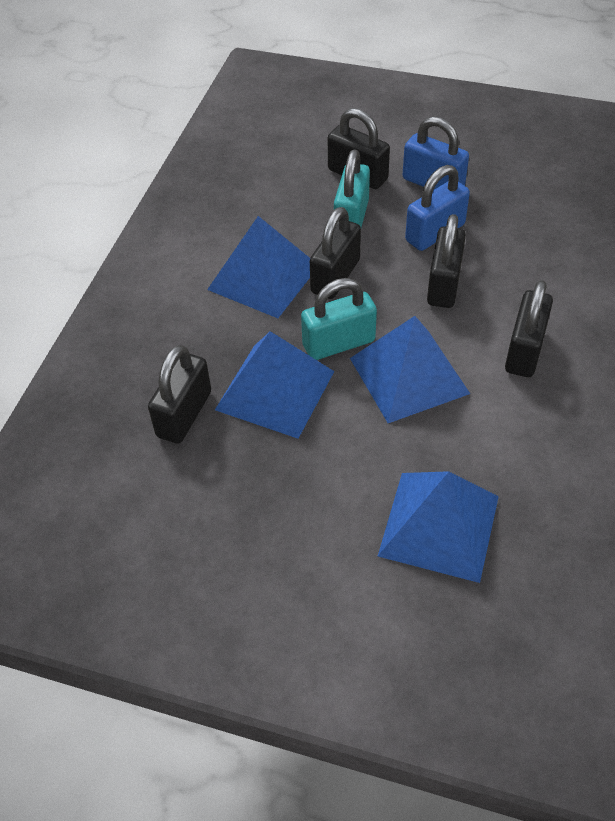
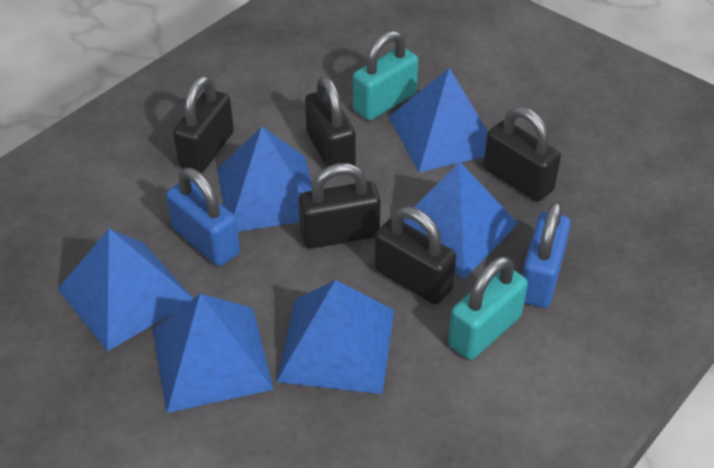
blue pyramid: 4 -> 6

